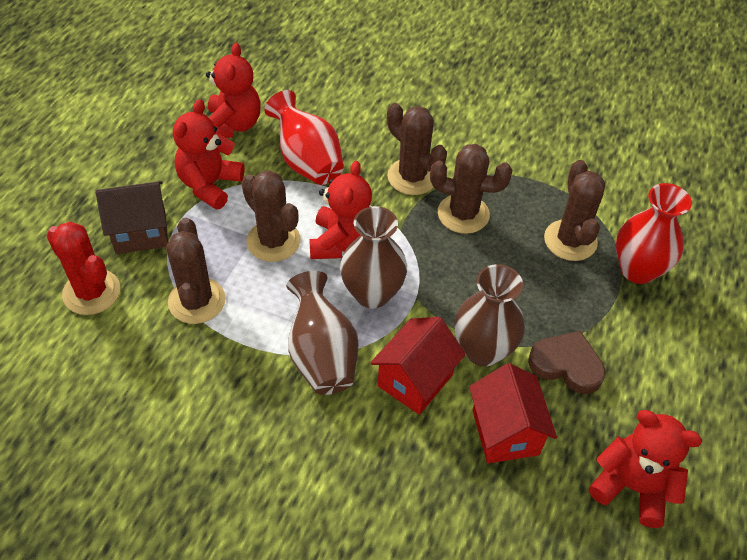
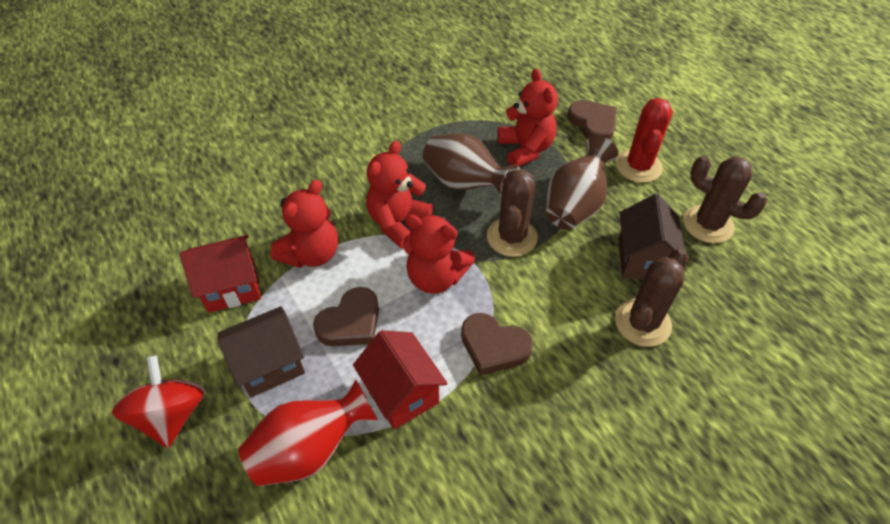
brown cactus: 5 -> 3
brown heart: 1 -> 3
brown house: 1 -> 2
brown vase: 3 -> 2
red spinning top: 0 -> 1
red vase: 2 -> 1

